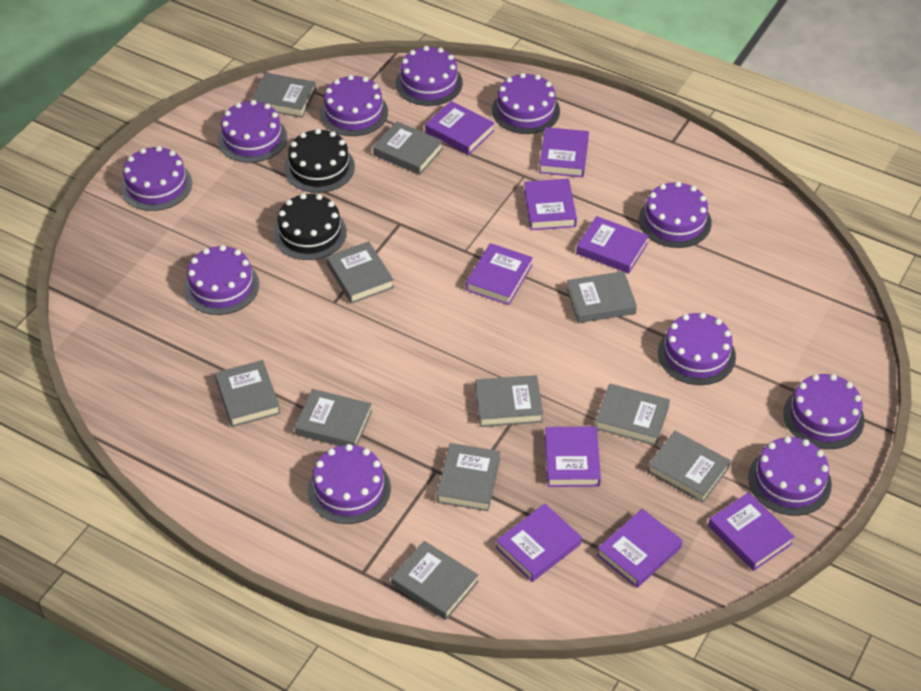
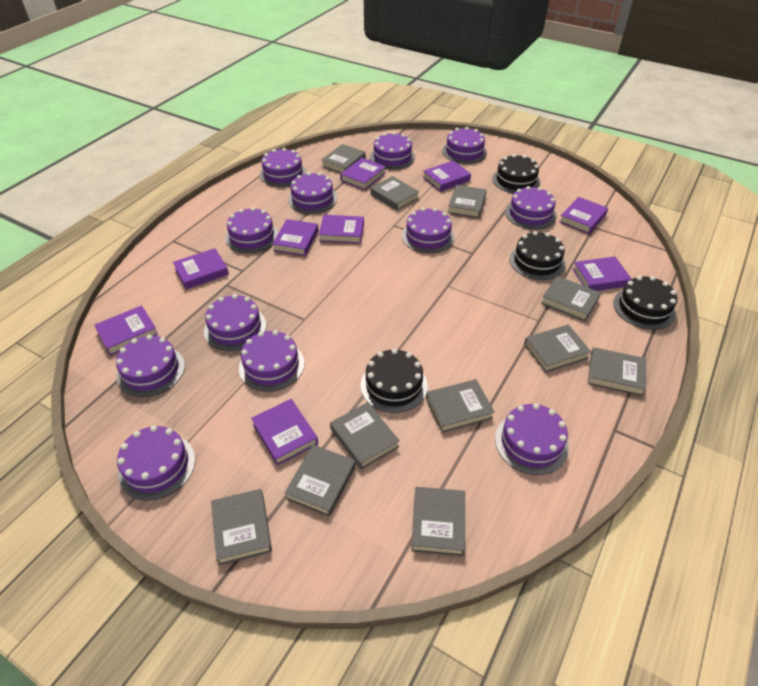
black cake: 2 -> 4
purple cake: 11 -> 12

